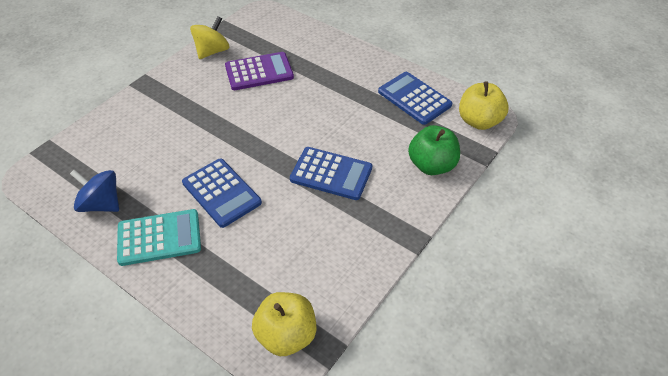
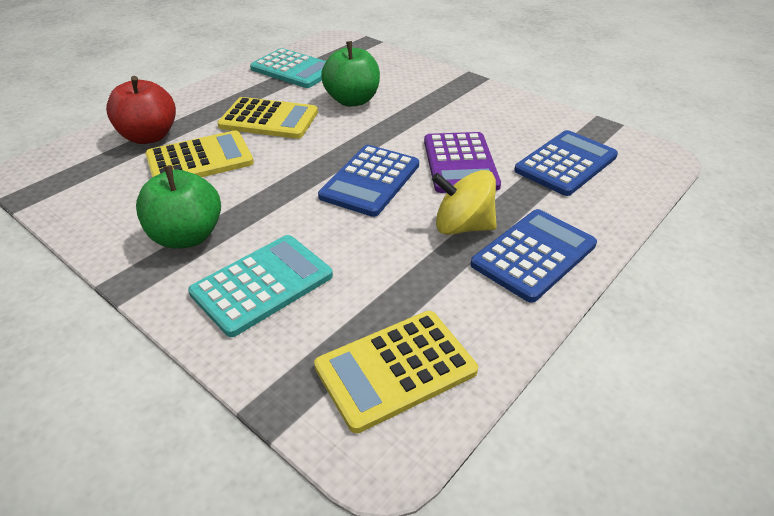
blue spinning top: 1 -> 0
green apple: 1 -> 2
red apple: 0 -> 1
turquoise calculator: 1 -> 2
yellow apple: 2 -> 0
yellow calculator: 0 -> 3

